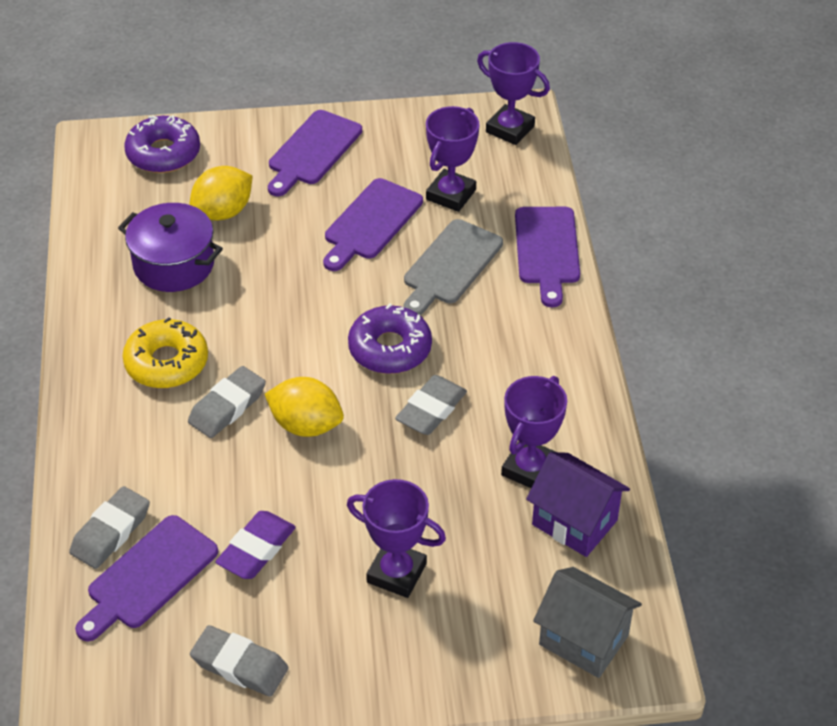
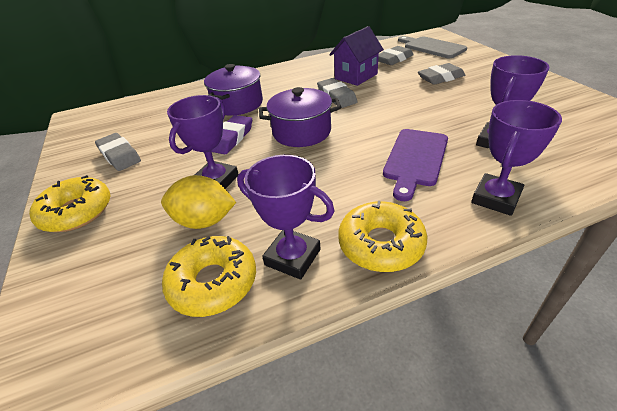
grey house: 1 -> 0
purple cutting board: 4 -> 1
purple donut: 2 -> 0
purple pot: 1 -> 2
yellow donut: 1 -> 3
yellow lemon: 2 -> 1

